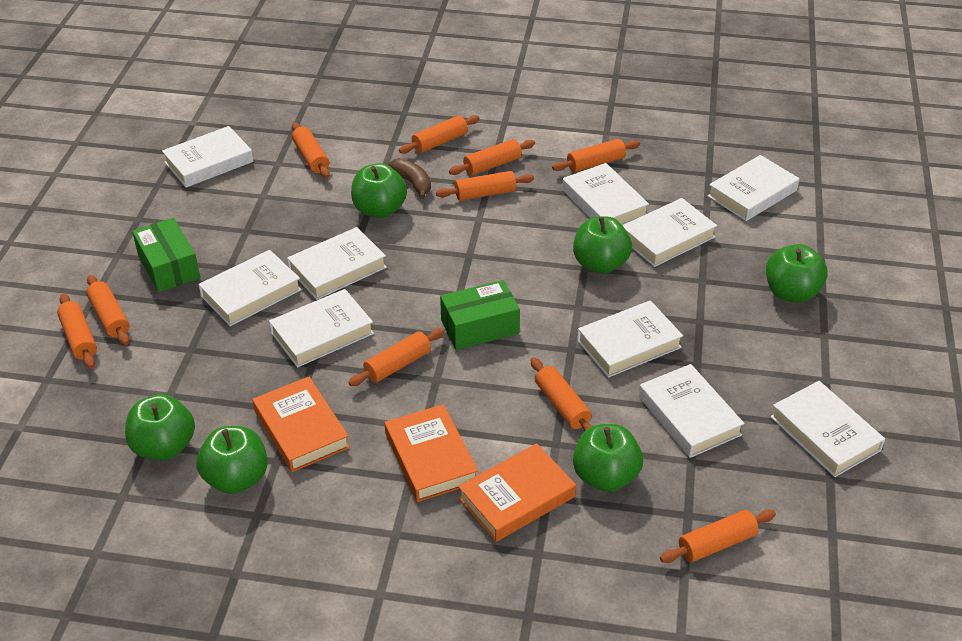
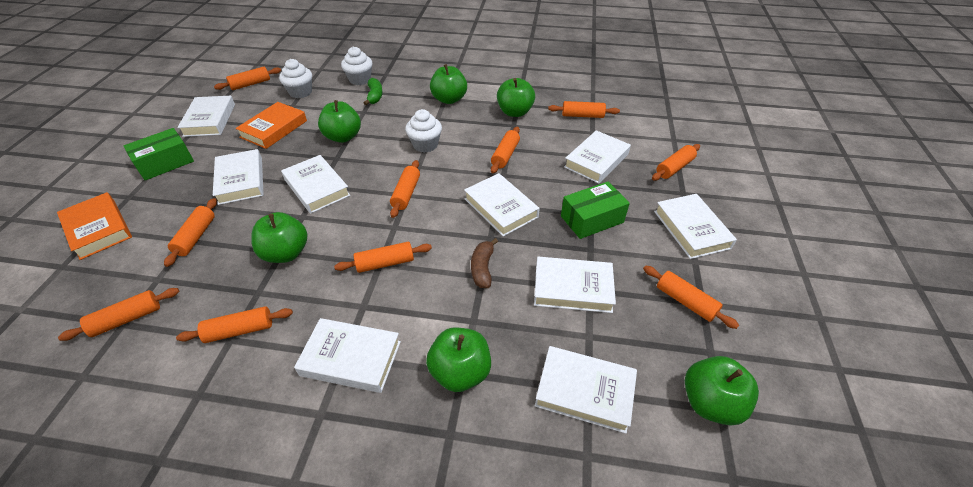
green banana: 0 -> 1
orange book: 3 -> 2
white book: 10 -> 9
white cupcake: 0 -> 3

